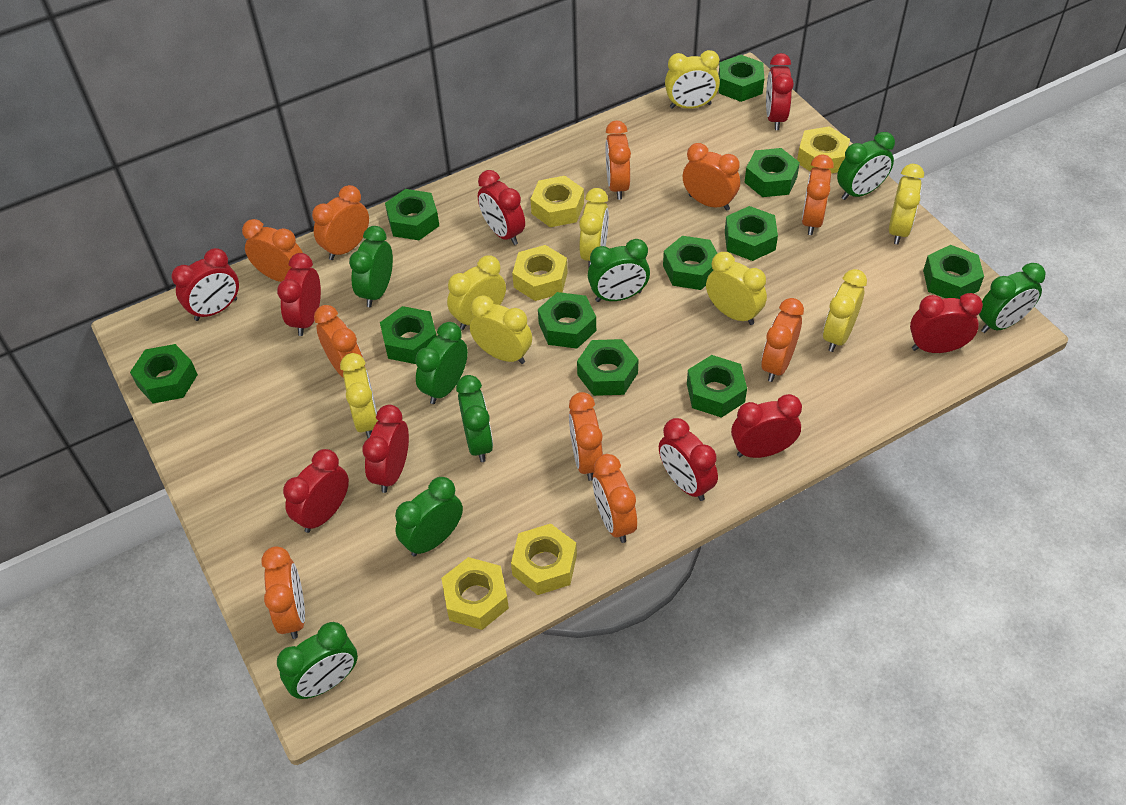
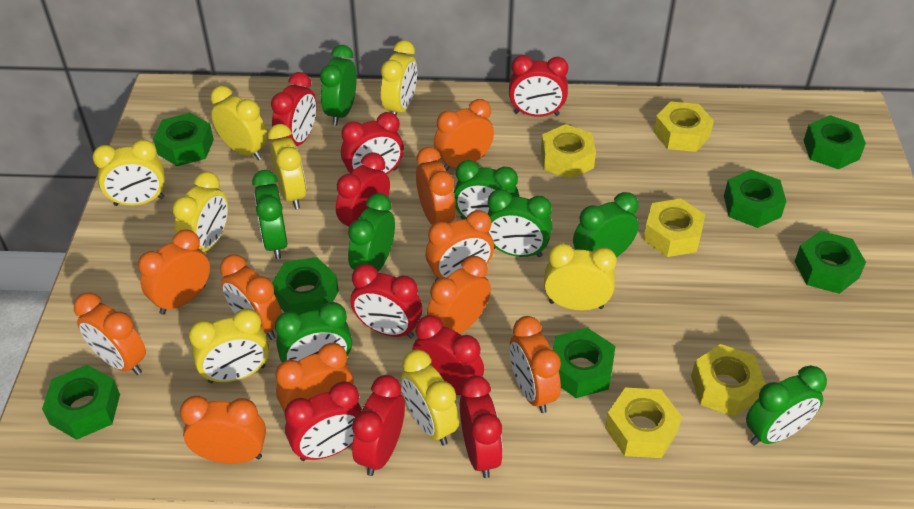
green nut: 11 -> 7

